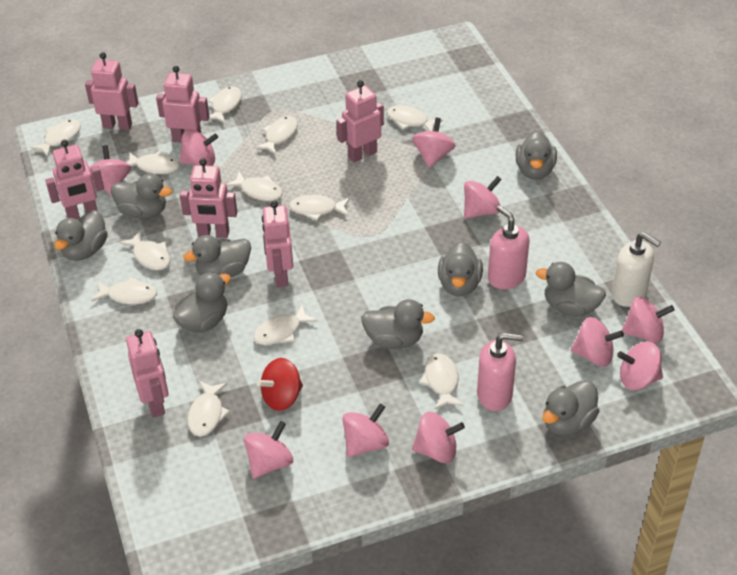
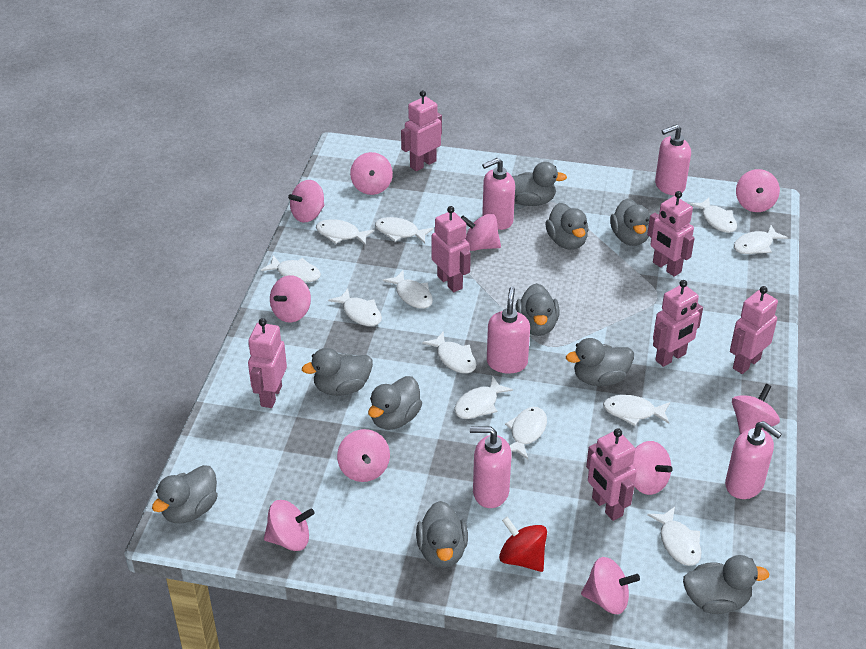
grey duck: 9 -> 10
pink soap dispenser: 2 -> 5
white soap dispenser: 1 -> 0

